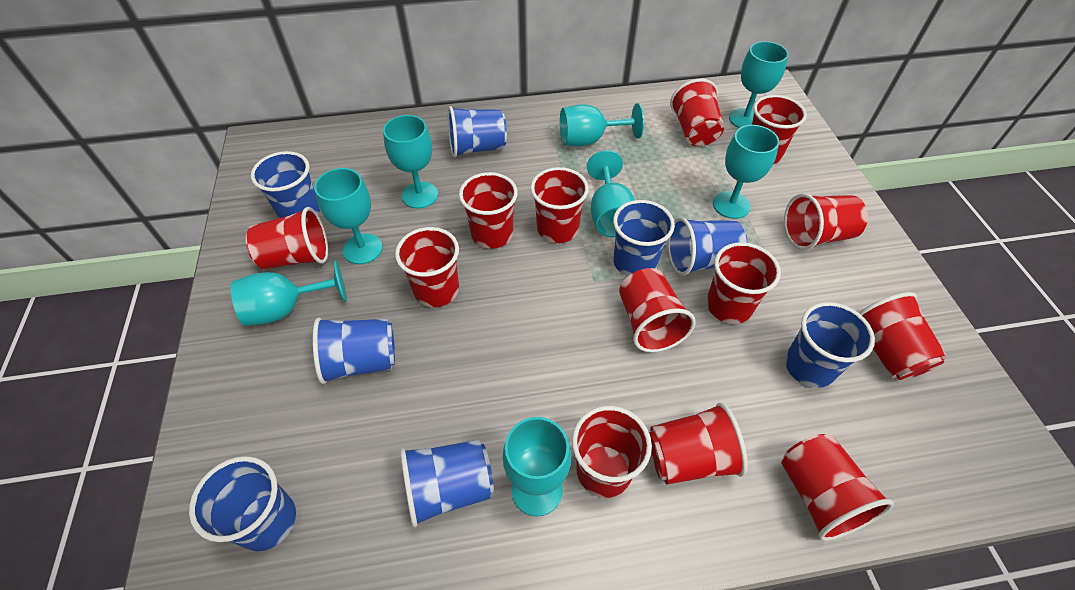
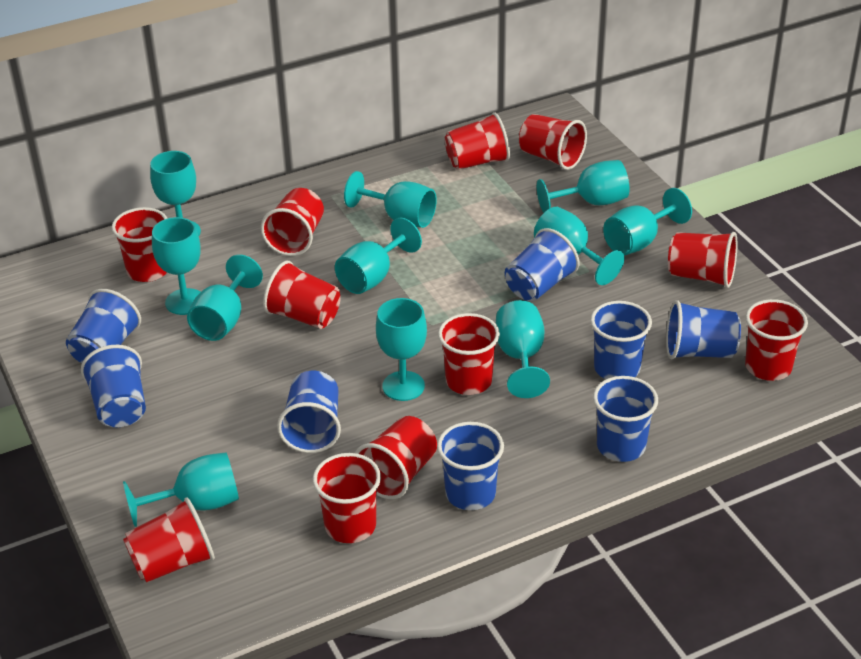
red cup: 13 -> 11
turquoise goblet: 8 -> 11

